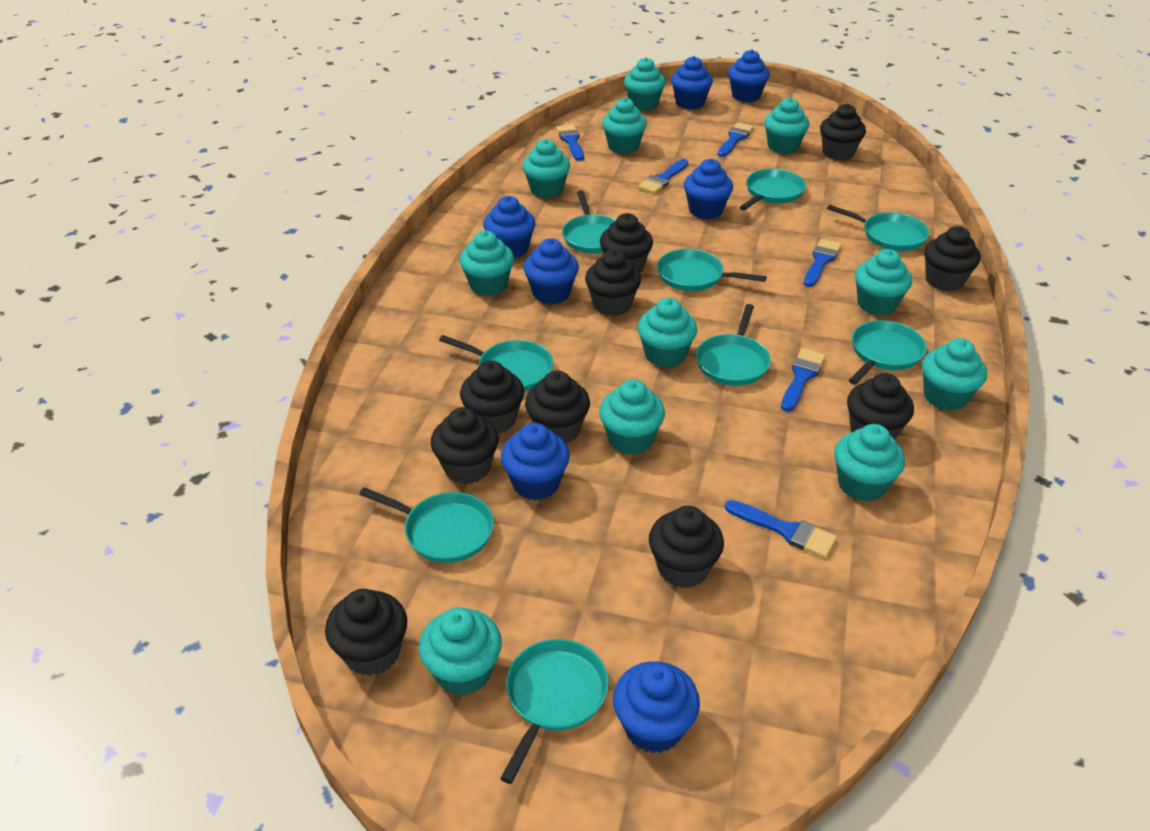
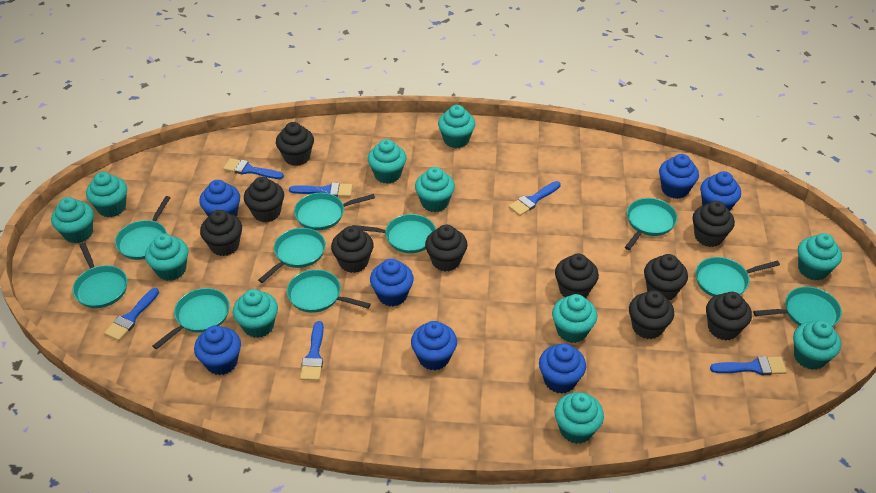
turquoise pan: 9 -> 10

